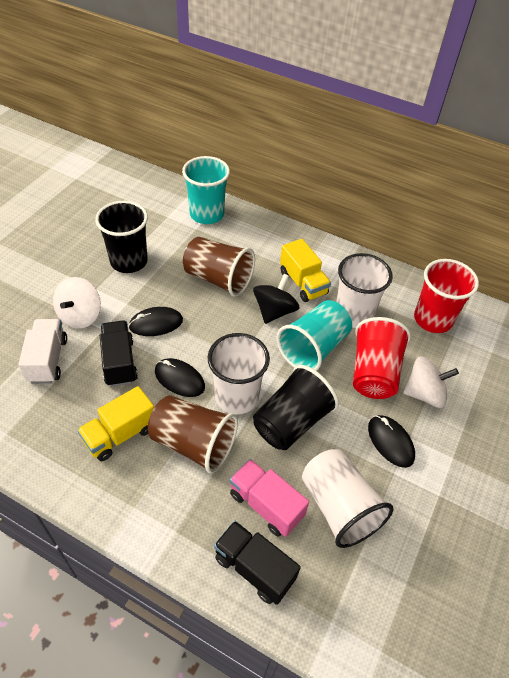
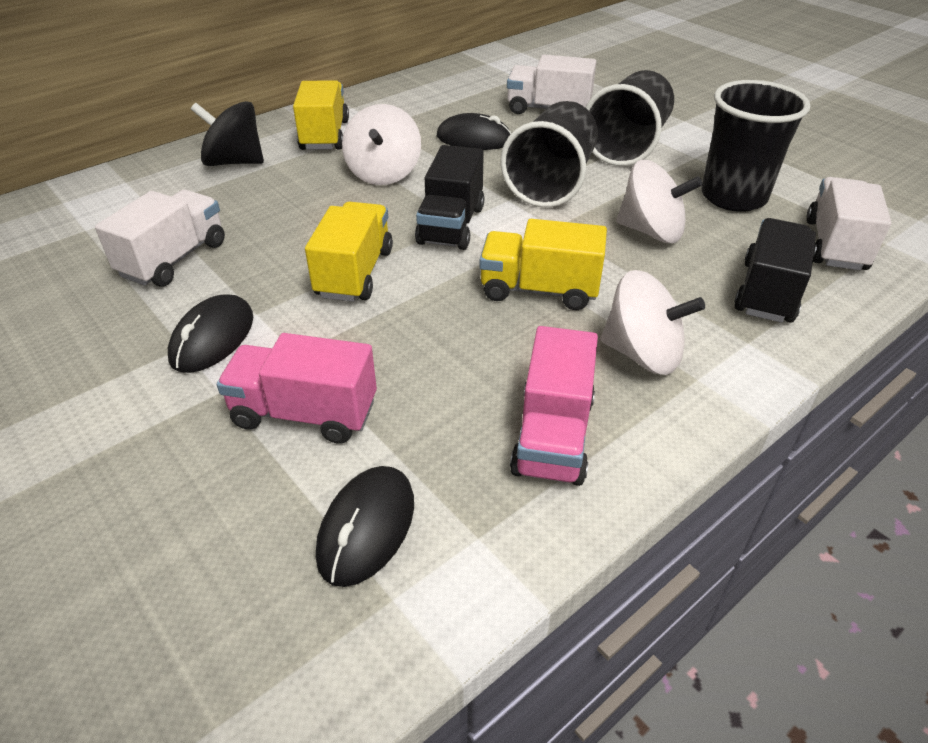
black cup: 2 -> 3
brown cup: 2 -> 0
pink truck: 1 -> 2
red cup: 2 -> 0
turquoise cup: 2 -> 0
white cup: 3 -> 0
white spinning top: 2 -> 3
white truck: 1 -> 3
yellow truck: 2 -> 3

